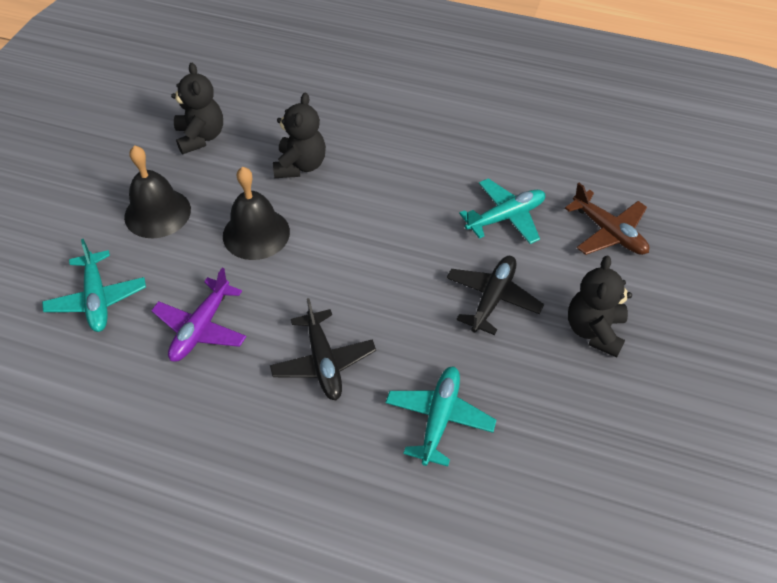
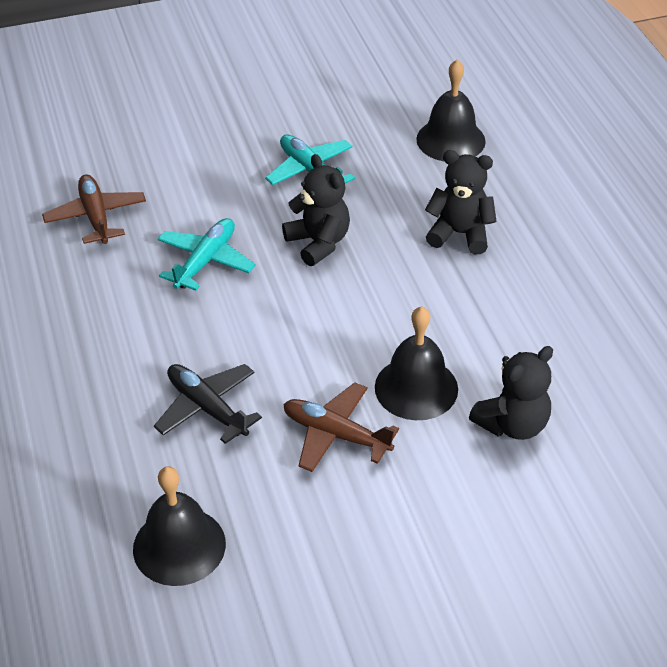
black bell: 2 -> 3
black plane: 2 -> 1
brown plane: 1 -> 2
purple plane: 1 -> 0
turquoise plane: 3 -> 2

